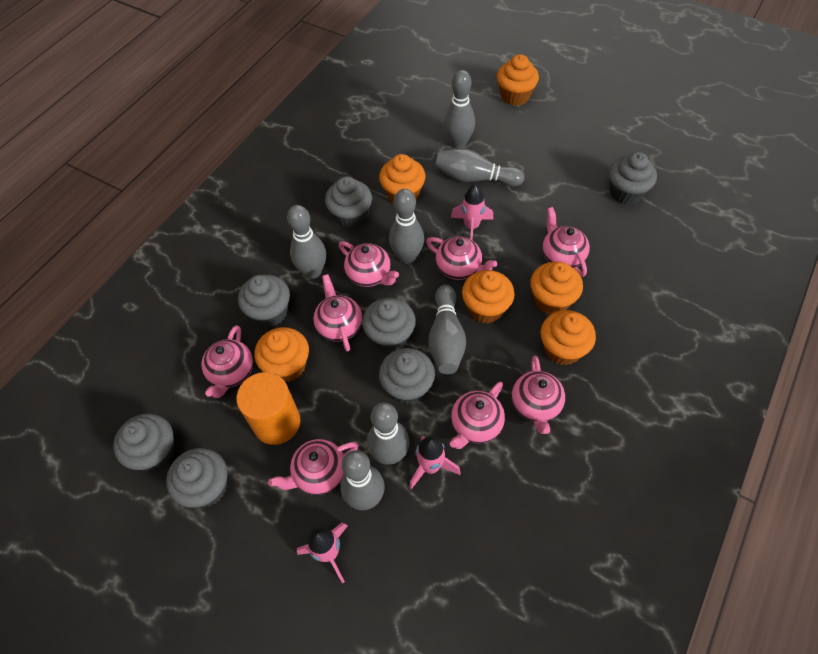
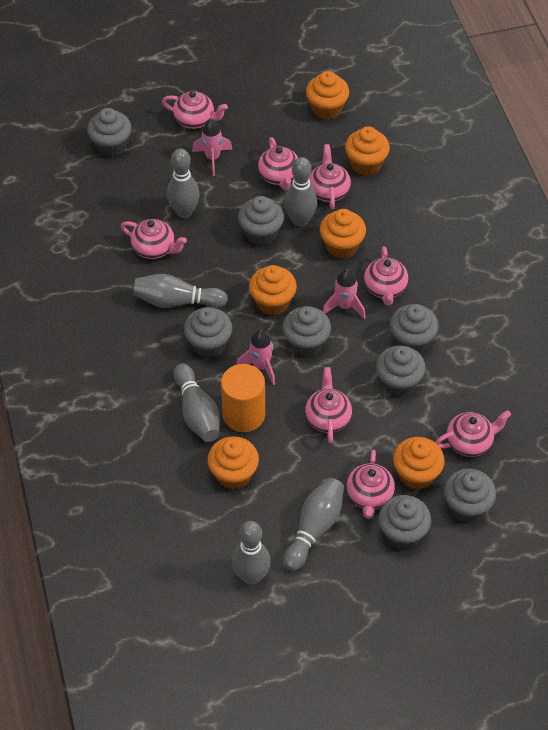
grey bowling pin: 7 -> 6
grey cupcake: 7 -> 8

